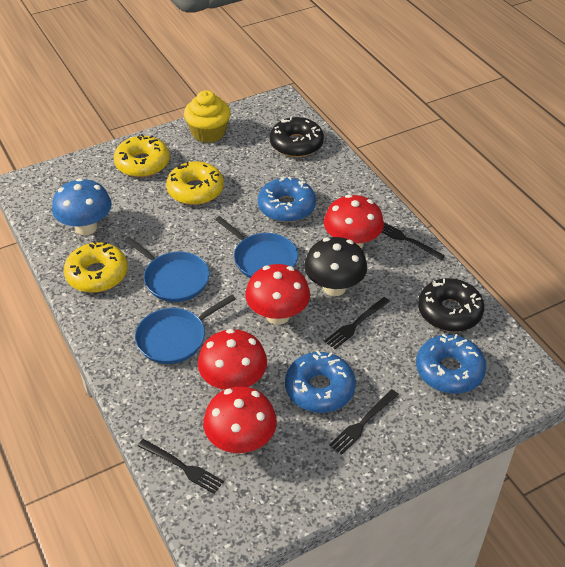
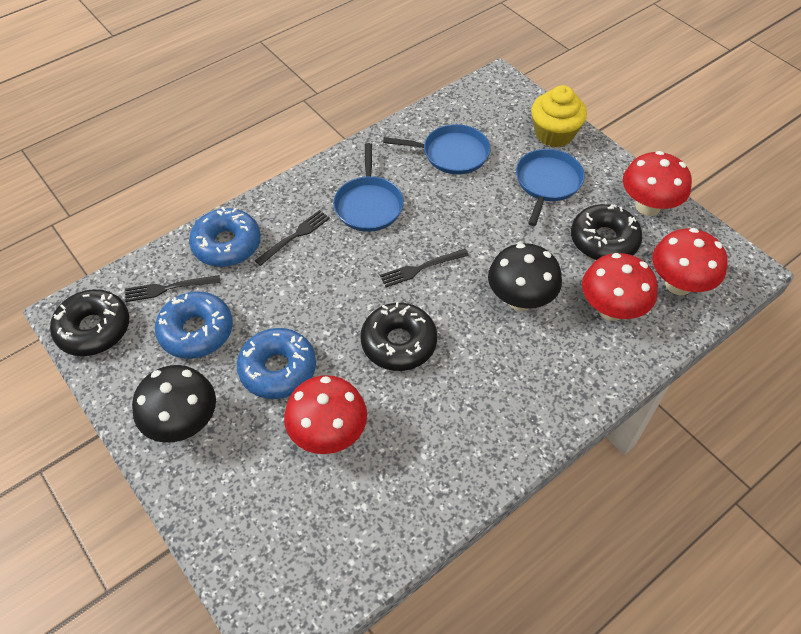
black donut: 2 -> 3
black fork: 4 -> 3
black mushroom: 1 -> 2
blue mushroom: 1 -> 0
yellow donut: 3 -> 0

